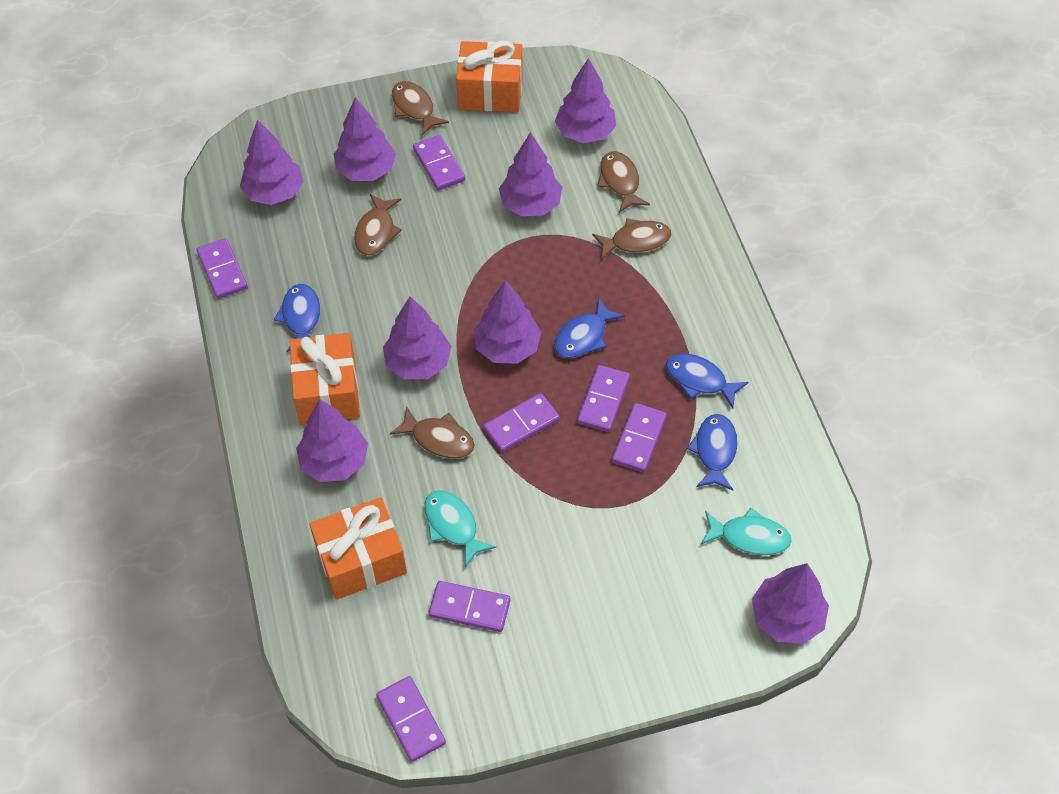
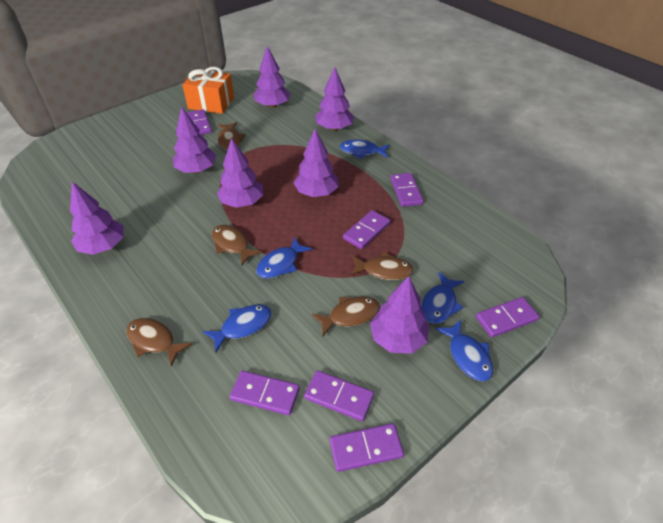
blue fish: 4 -> 5
orange gift: 3 -> 1
purple tree: 8 -> 7
turquoise fish: 2 -> 0

